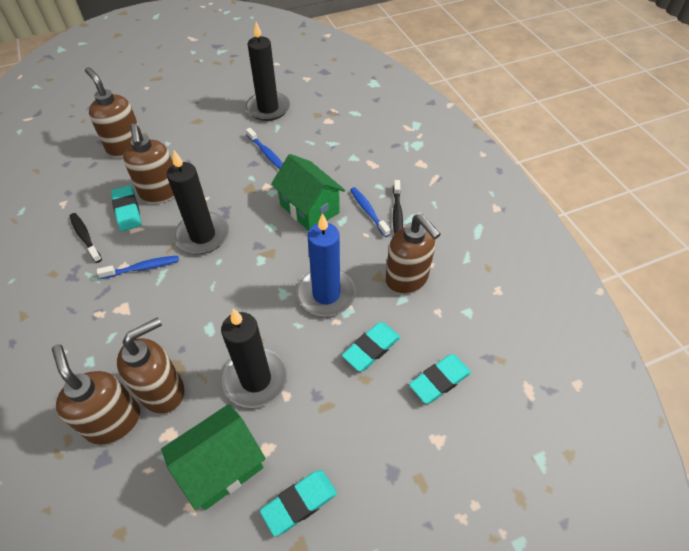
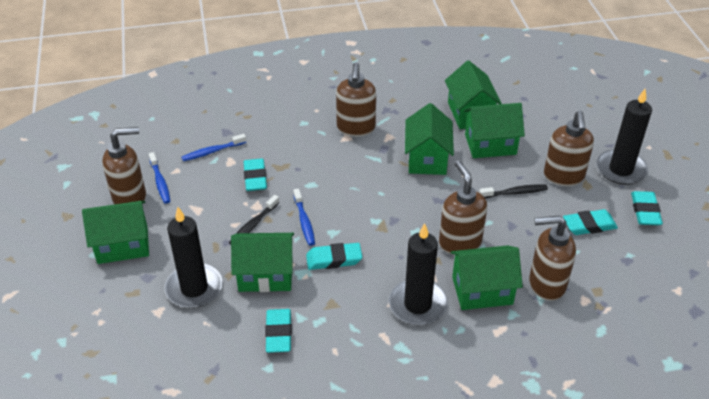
blue candle: 1 -> 0
green house: 2 -> 6
turquoise eraser: 4 -> 5

